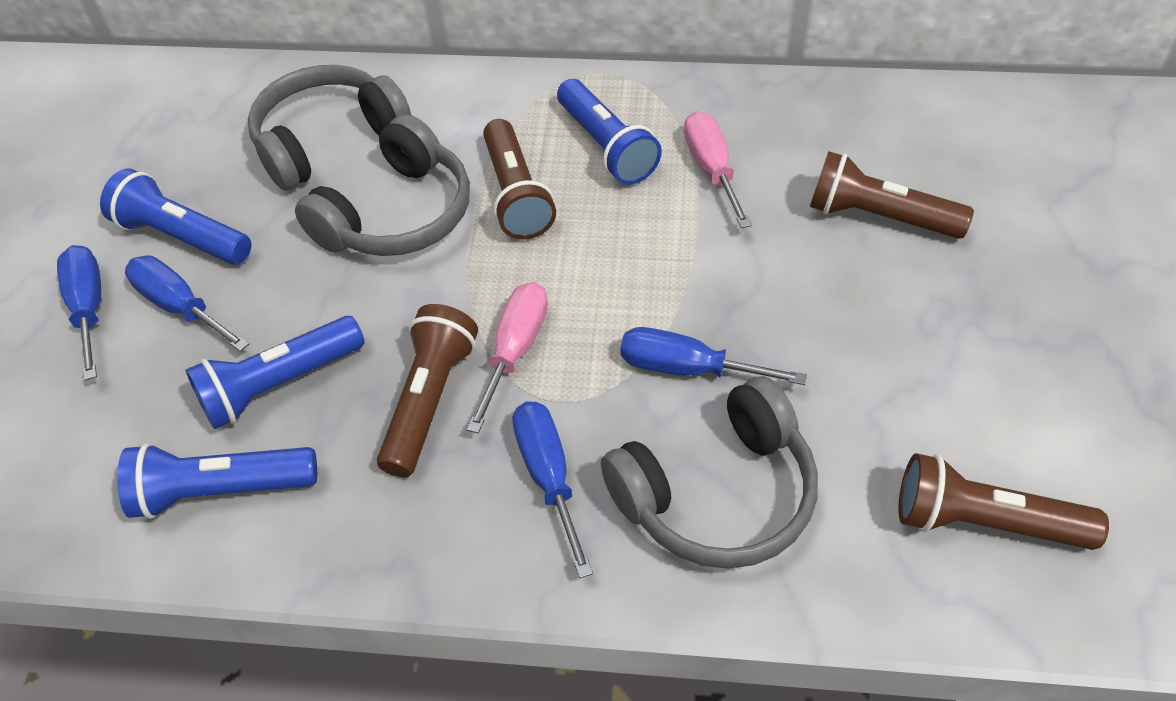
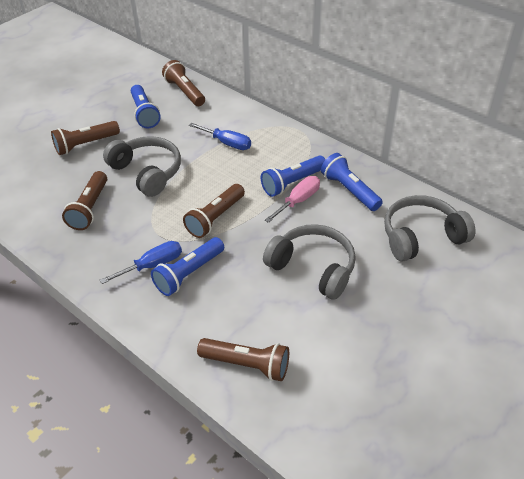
blue screwdriver: 4 -> 2
brown flashlight: 4 -> 5
pink screwdriver: 2 -> 1

